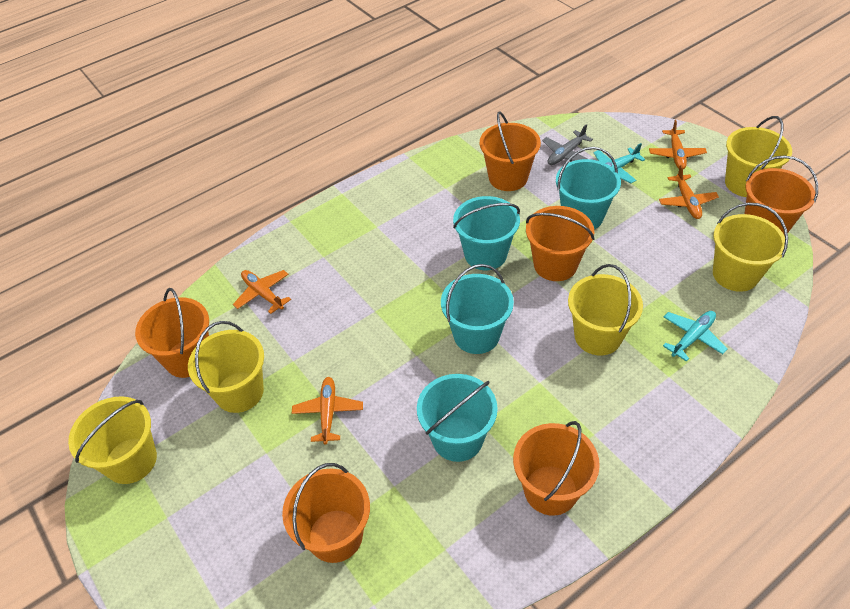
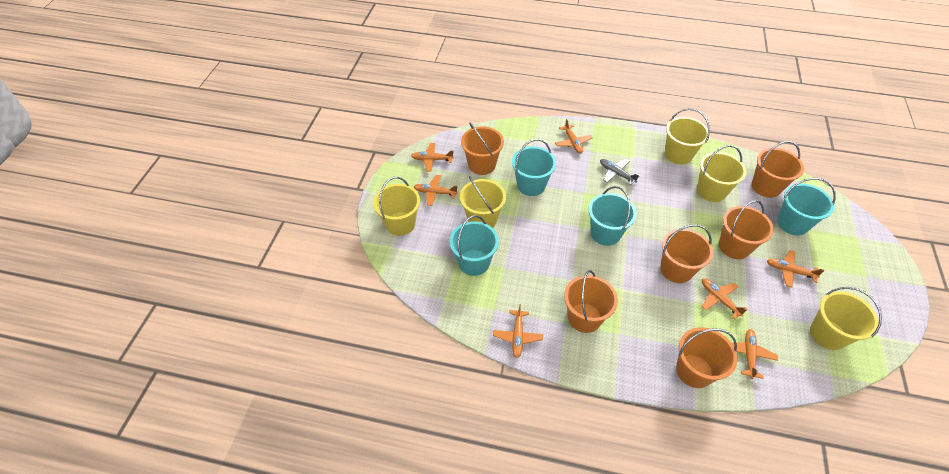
orange plane: 4 -> 7
turquoise plane: 2 -> 0

